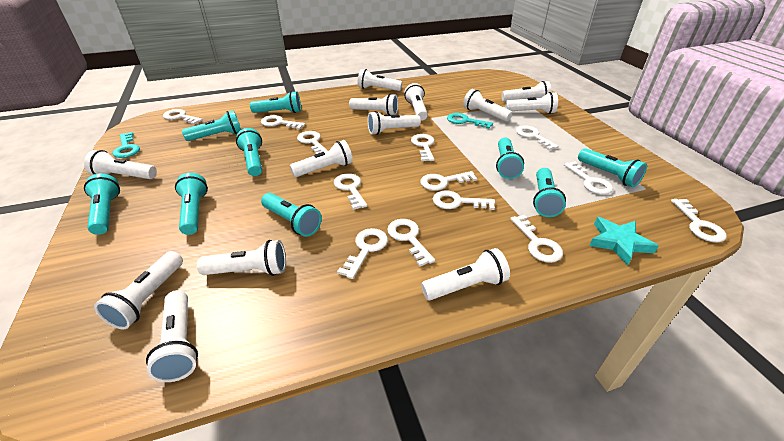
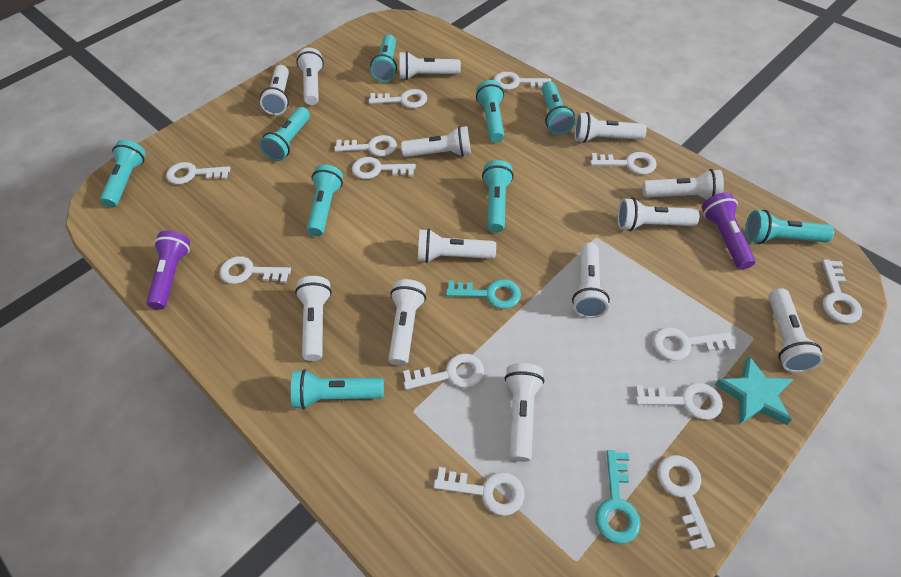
purple flashlight: 0 -> 2

